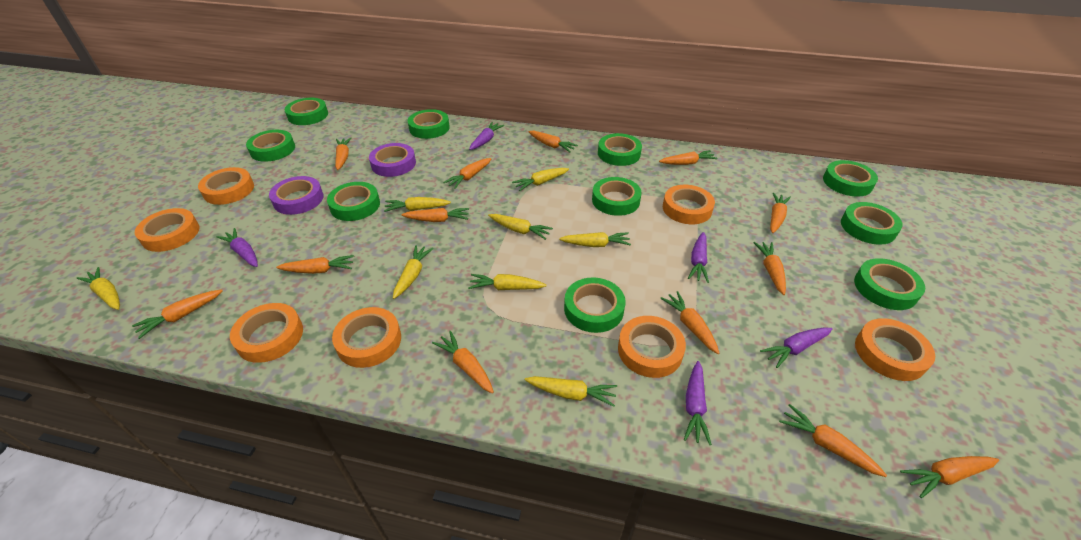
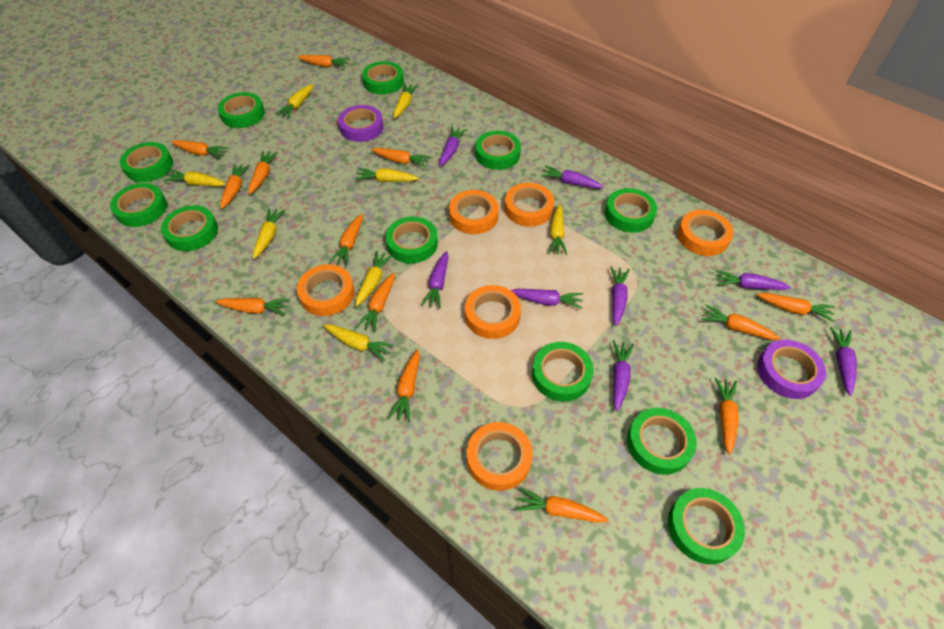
green tape: 10 -> 11
orange tape: 7 -> 6
purple carrot: 5 -> 8

